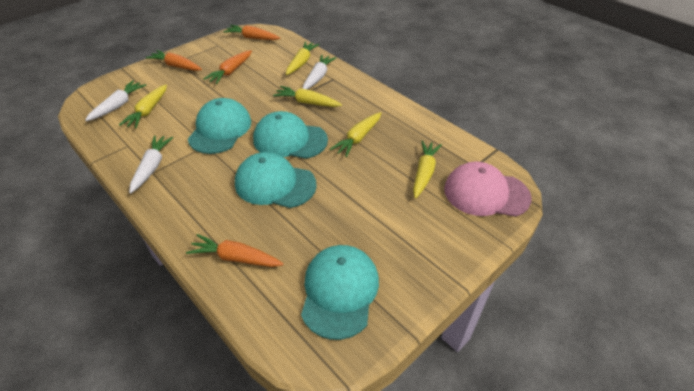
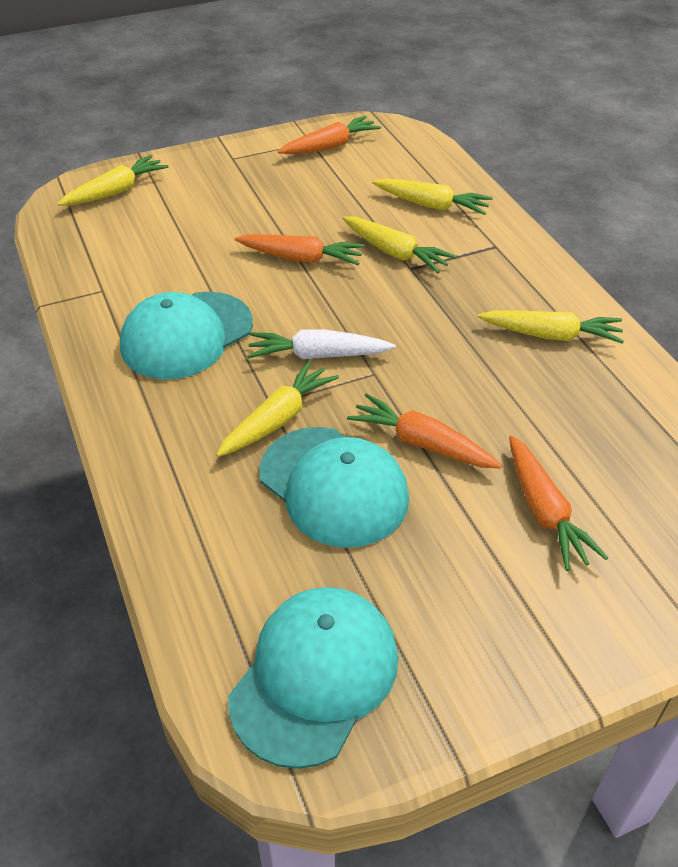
pink cap: 1 -> 0
turquoise cap: 4 -> 3
white carrot: 3 -> 1

